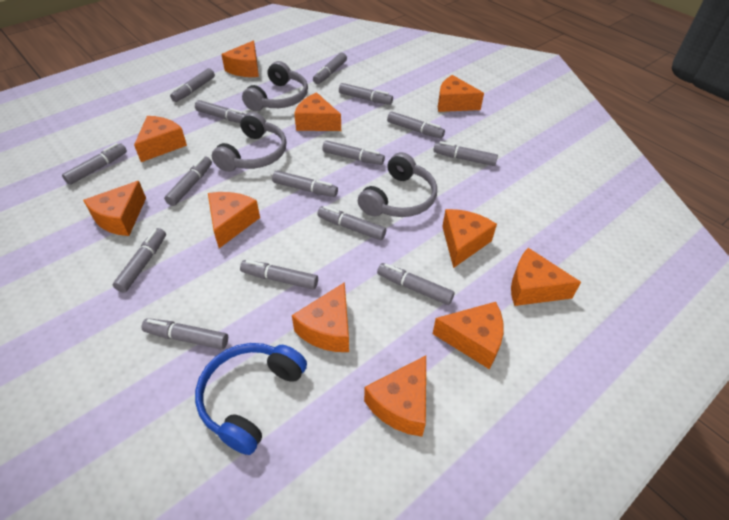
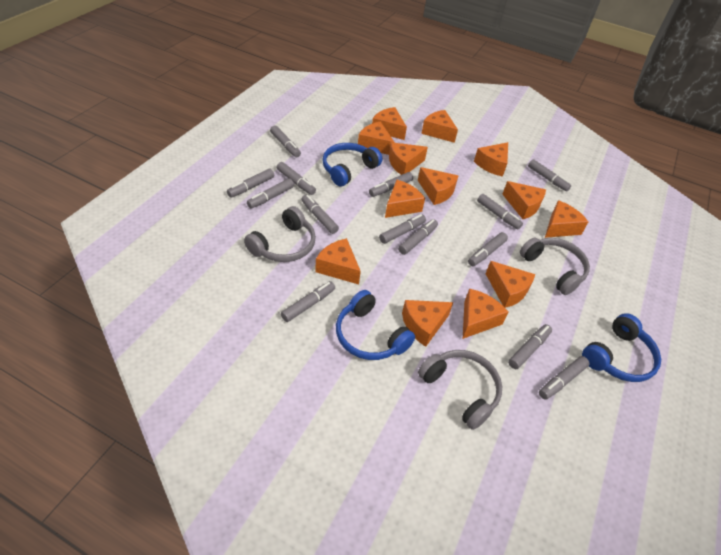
blue headphones: 1 -> 3
grey marker: 15 -> 14
orange cheese: 11 -> 13

